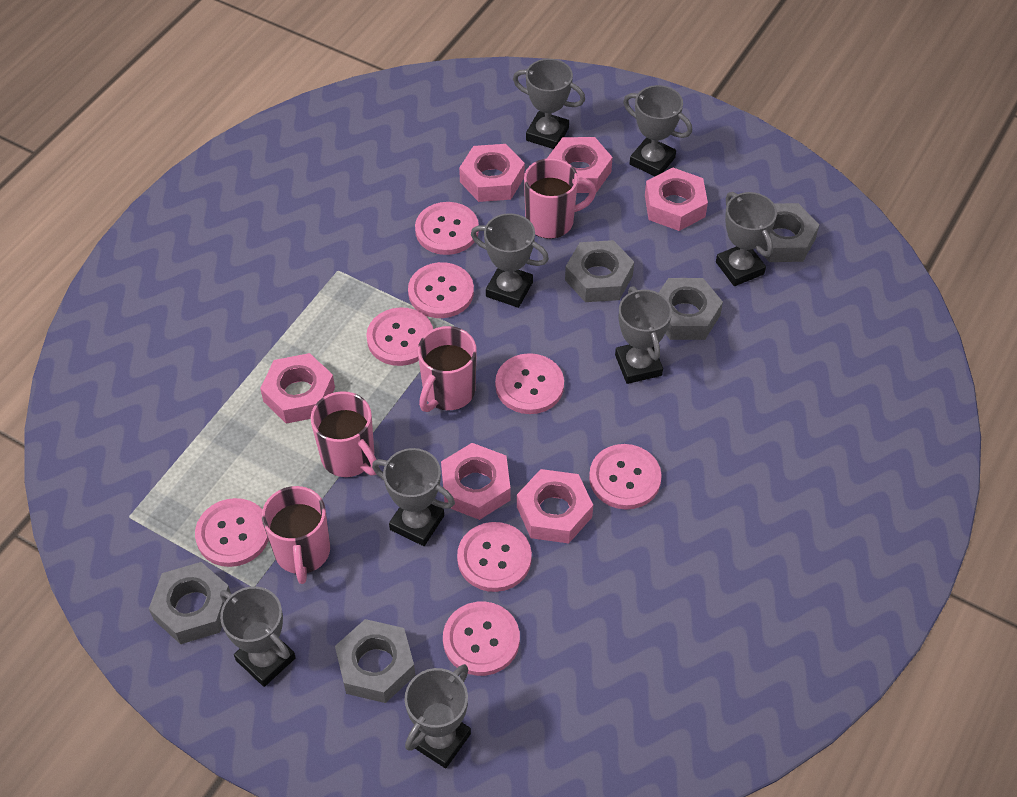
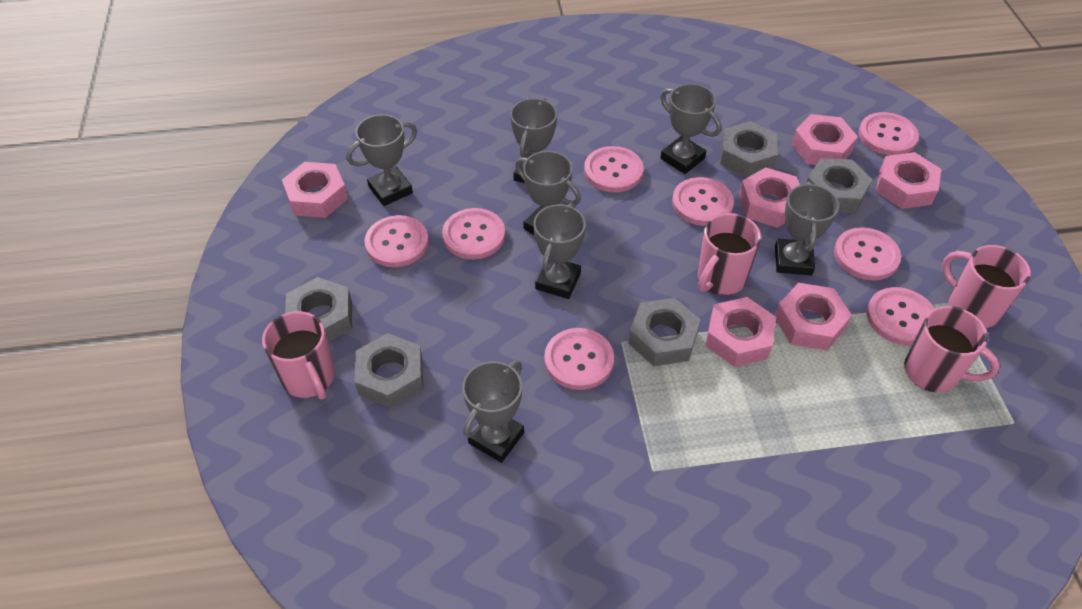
grey trophy: 8 -> 7

